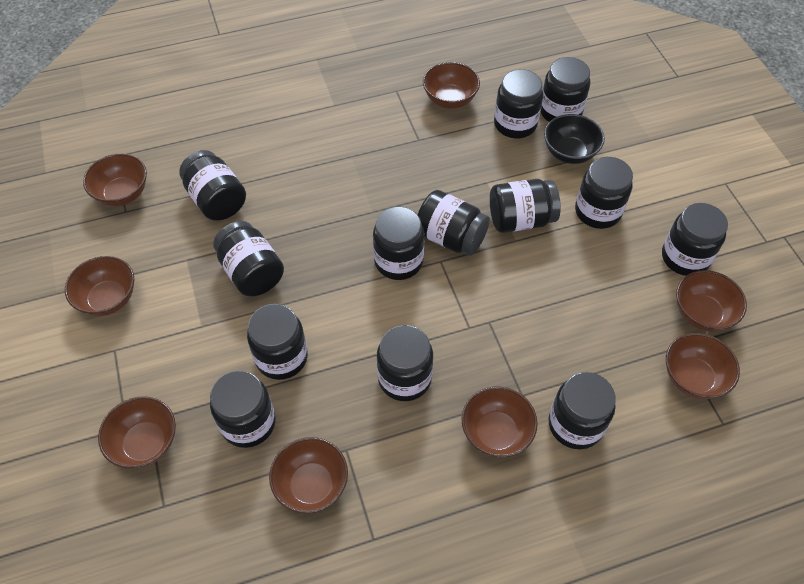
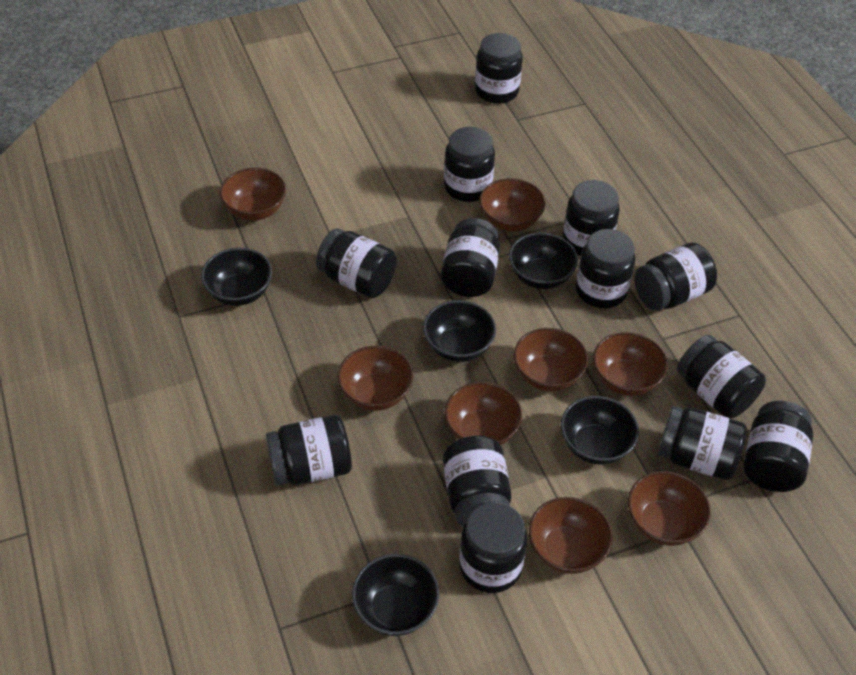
black bowl: 1 -> 5

